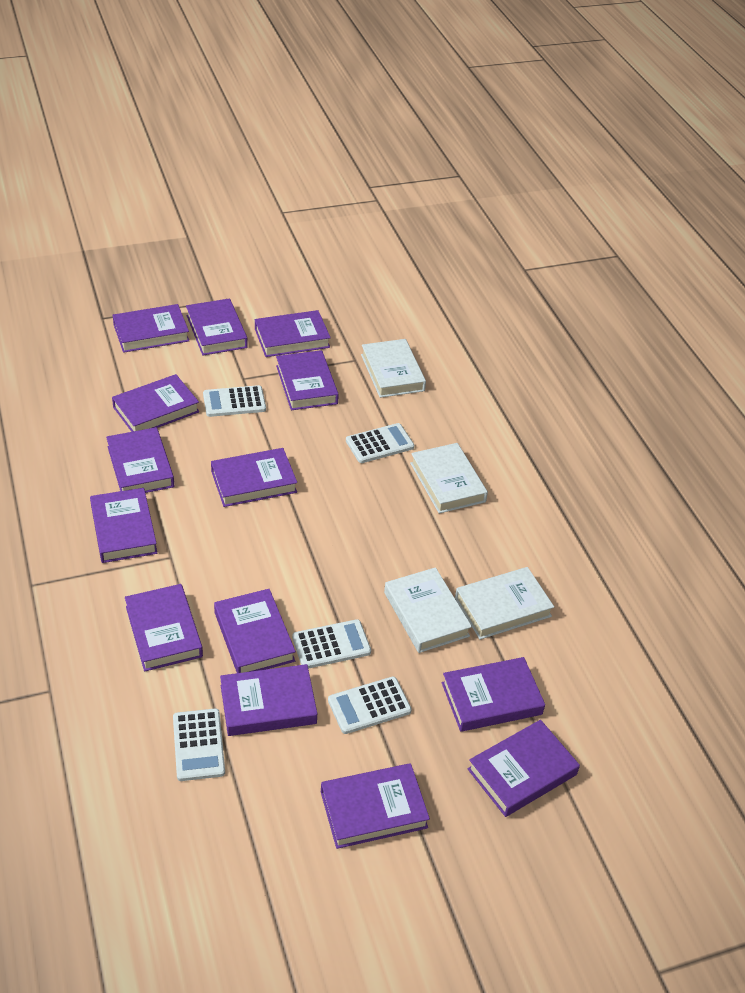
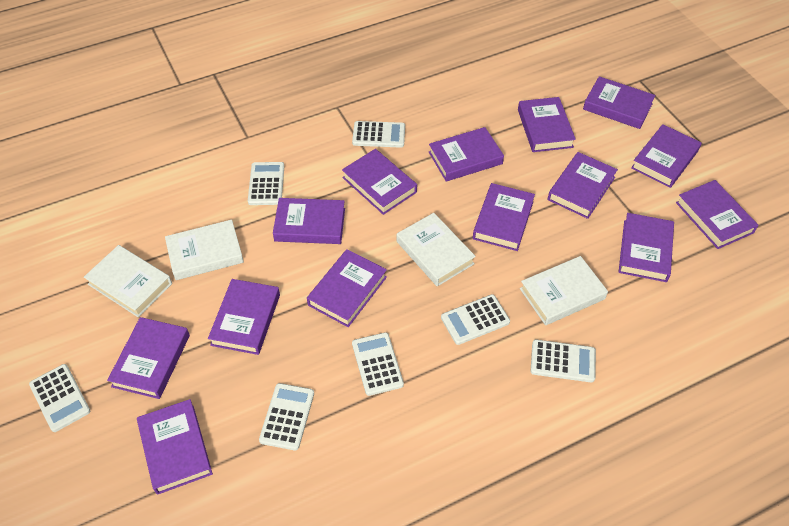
white calculator: 5 -> 7

